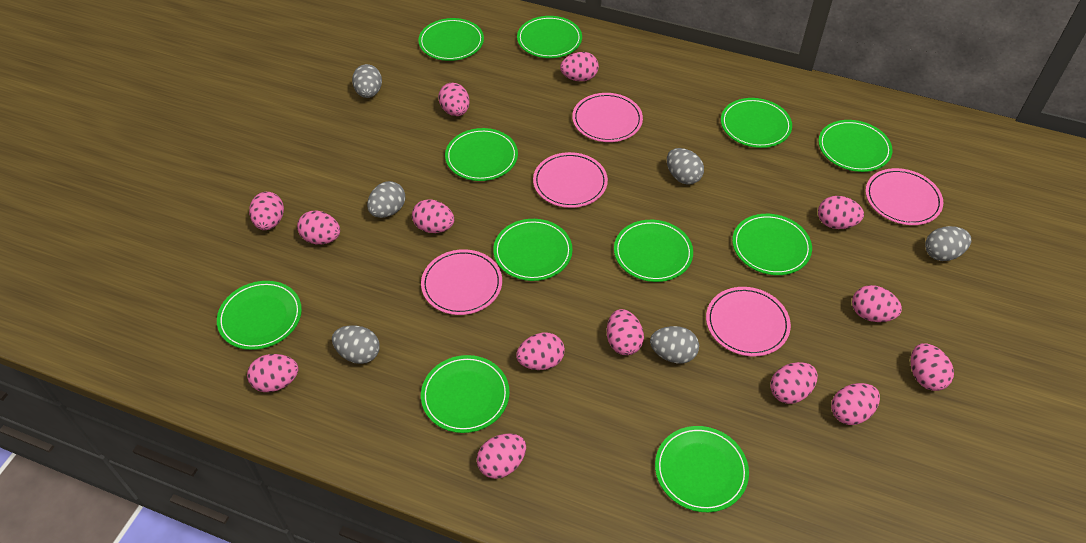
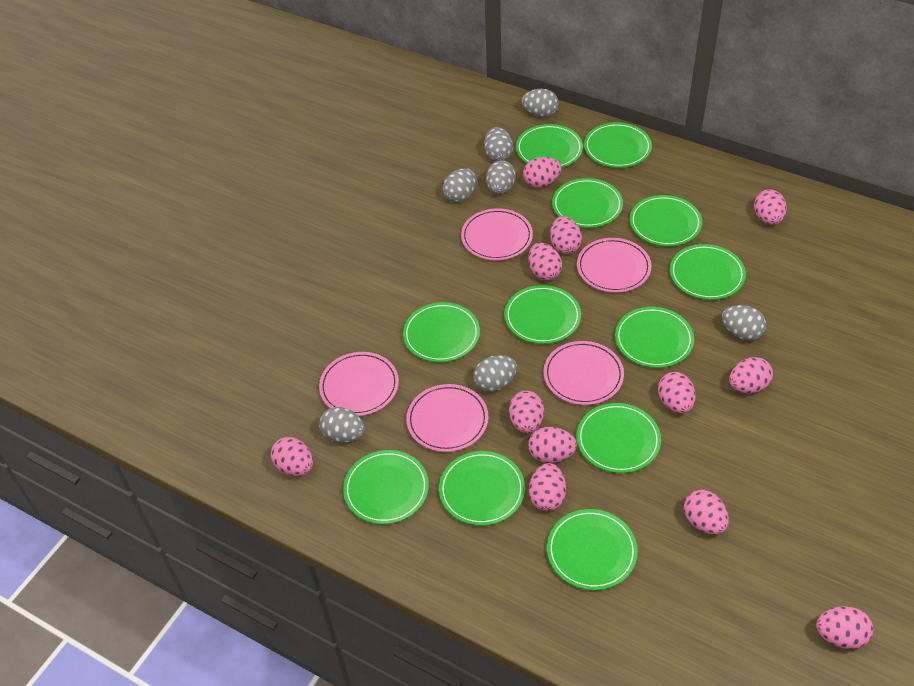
green plate: 11 -> 12
grey egg: 6 -> 7
pink egg: 14 -> 12

